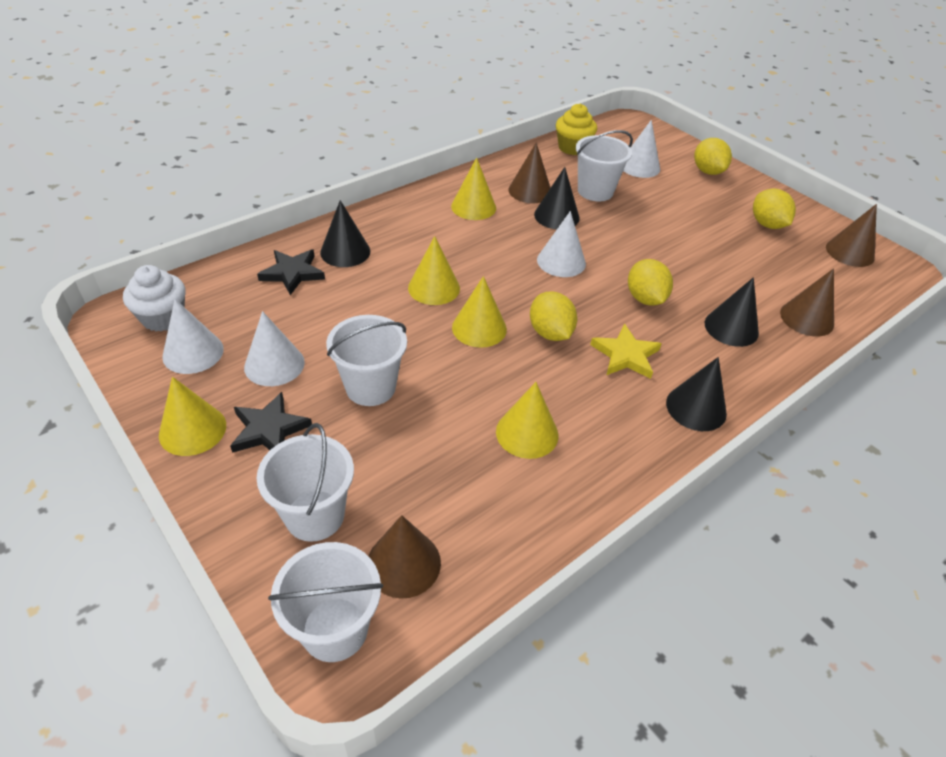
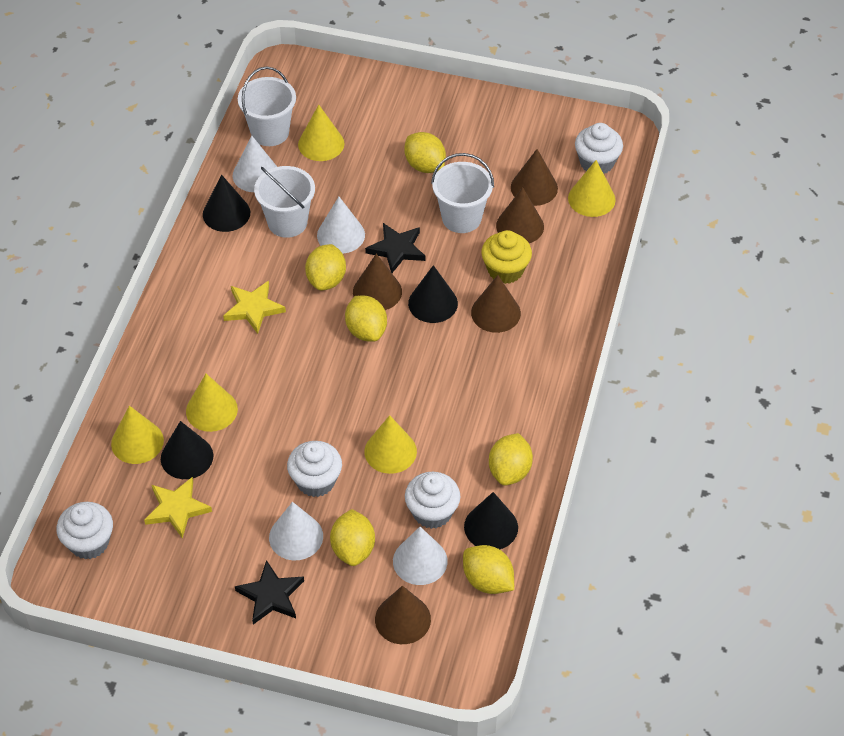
brown cone: 4 -> 5
white bucket: 4 -> 3
white cupcake: 1 -> 4
yellow lemon: 4 -> 6
yellow star: 1 -> 2

